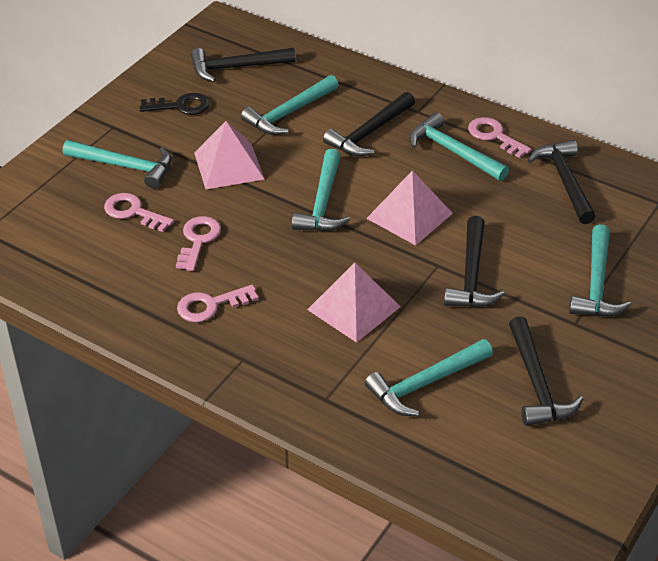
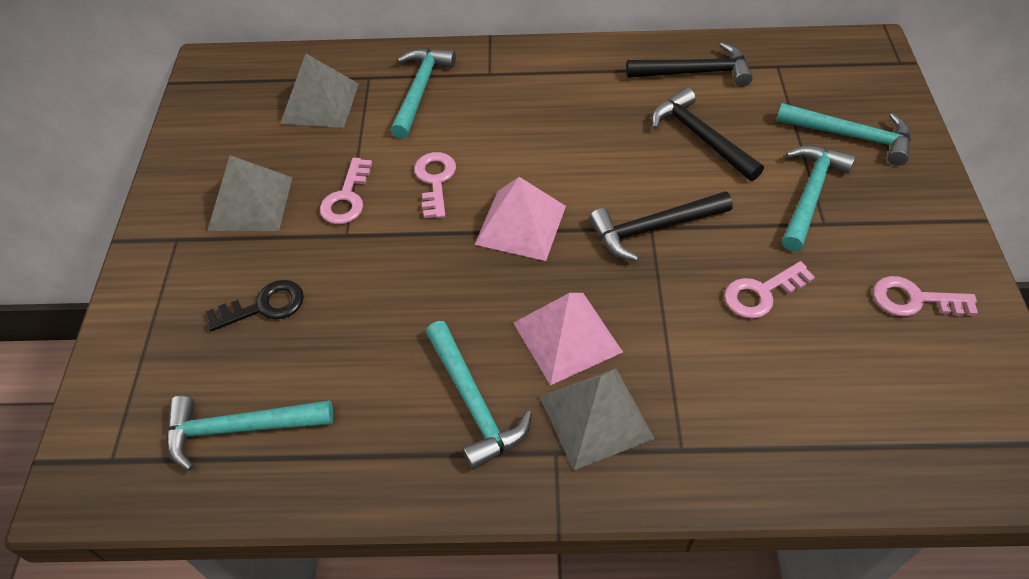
black hammer: 5 -> 3
grey pyramid: 0 -> 3
pink pyramid: 3 -> 2
turquoise hammer: 6 -> 5

